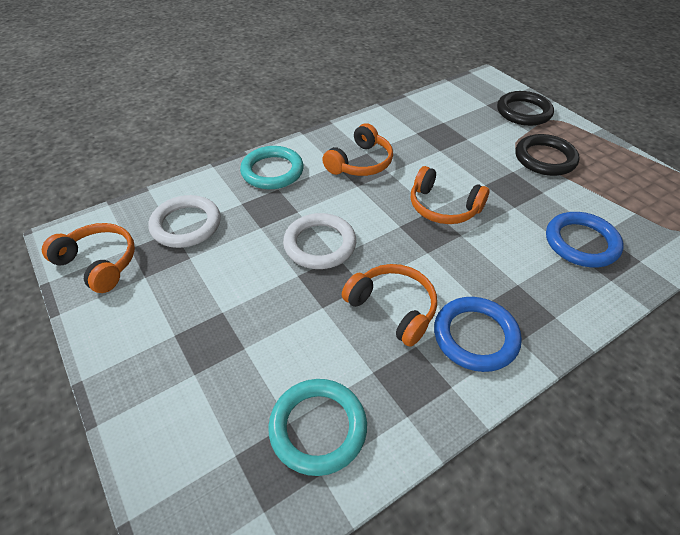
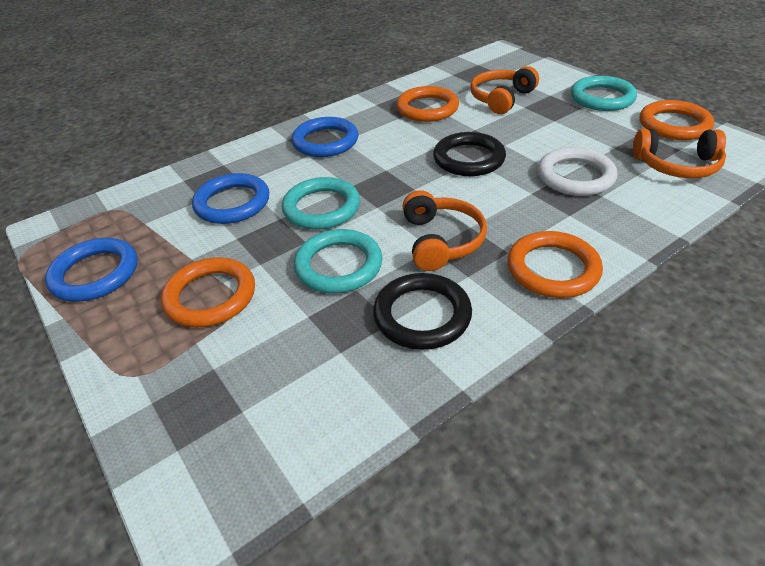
blue ring: 2 -> 3
orange headphones: 4 -> 3
orange ring: 0 -> 4
turquoise ring: 2 -> 3
white ring: 2 -> 1

